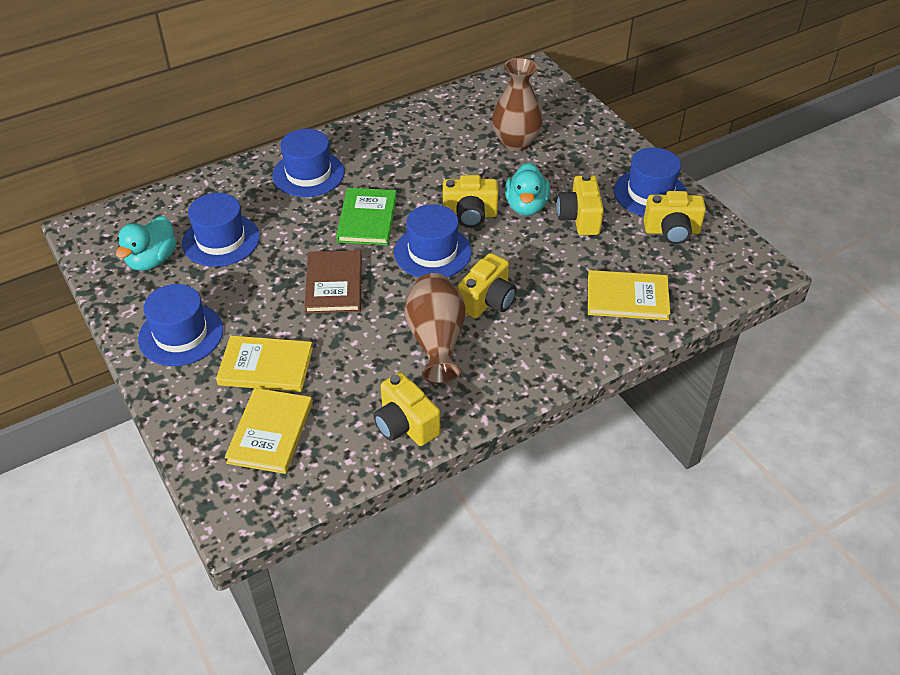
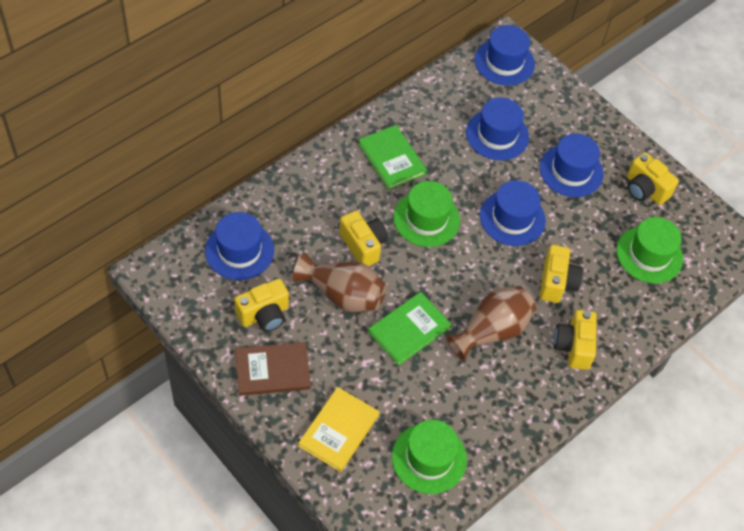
green book: 1 -> 2
green hat: 0 -> 3
turquoise duck: 2 -> 0
yellow book: 3 -> 1

